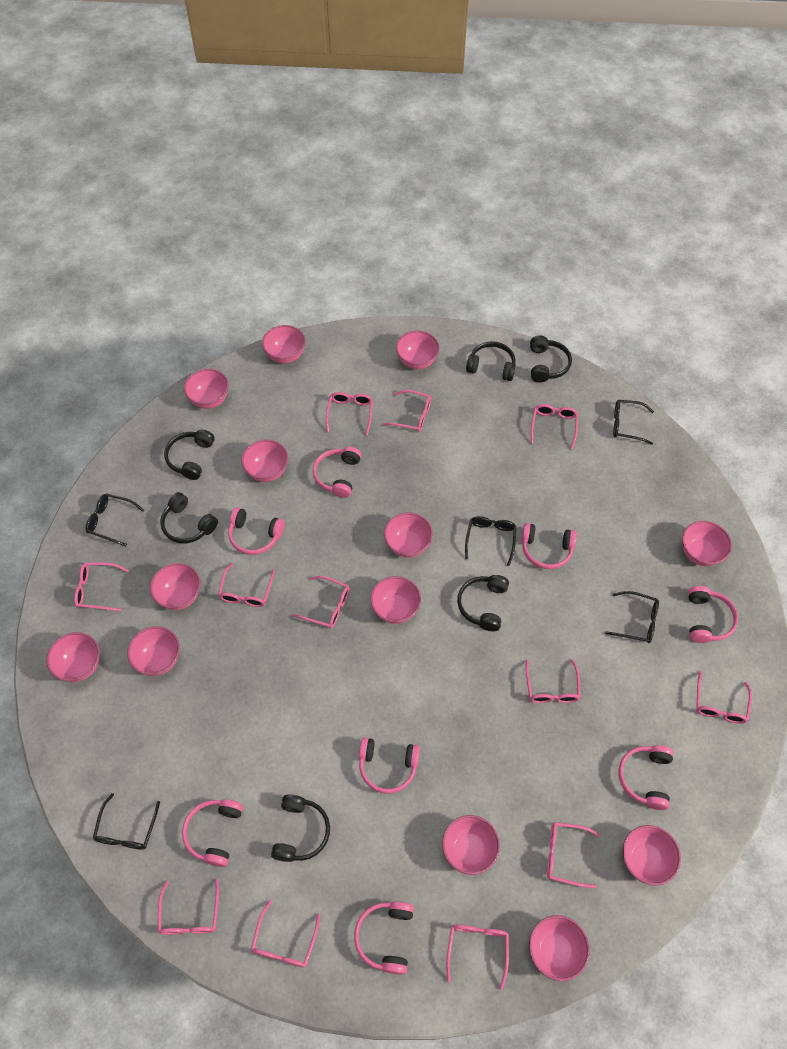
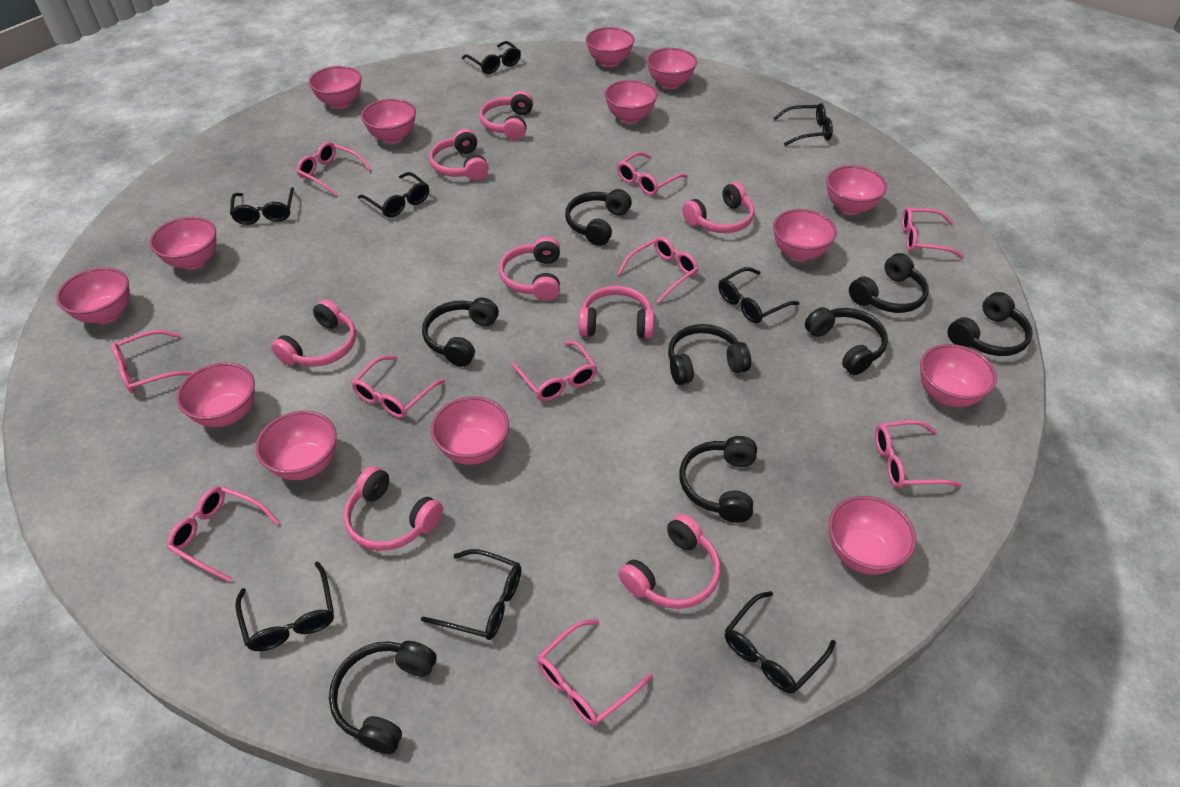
black glasses: 5 -> 8
black headphones: 6 -> 8
pink bowl: 13 -> 14
pink glasses: 12 -> 10

